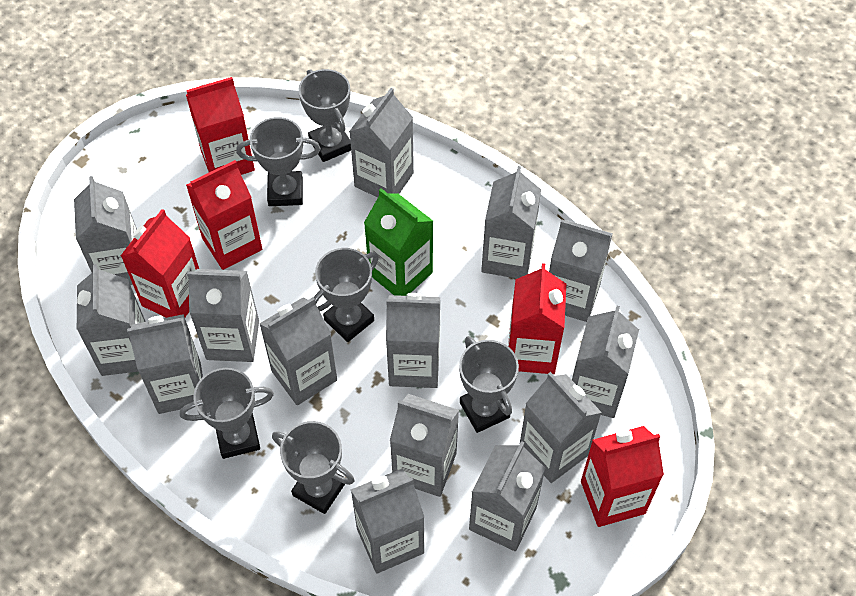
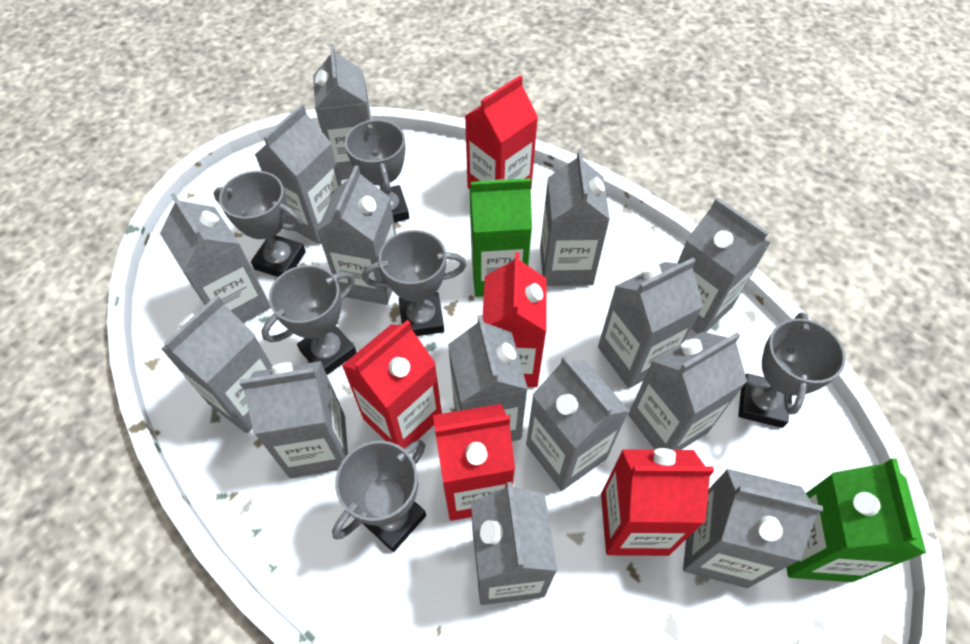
green carton: 1 -> 2

